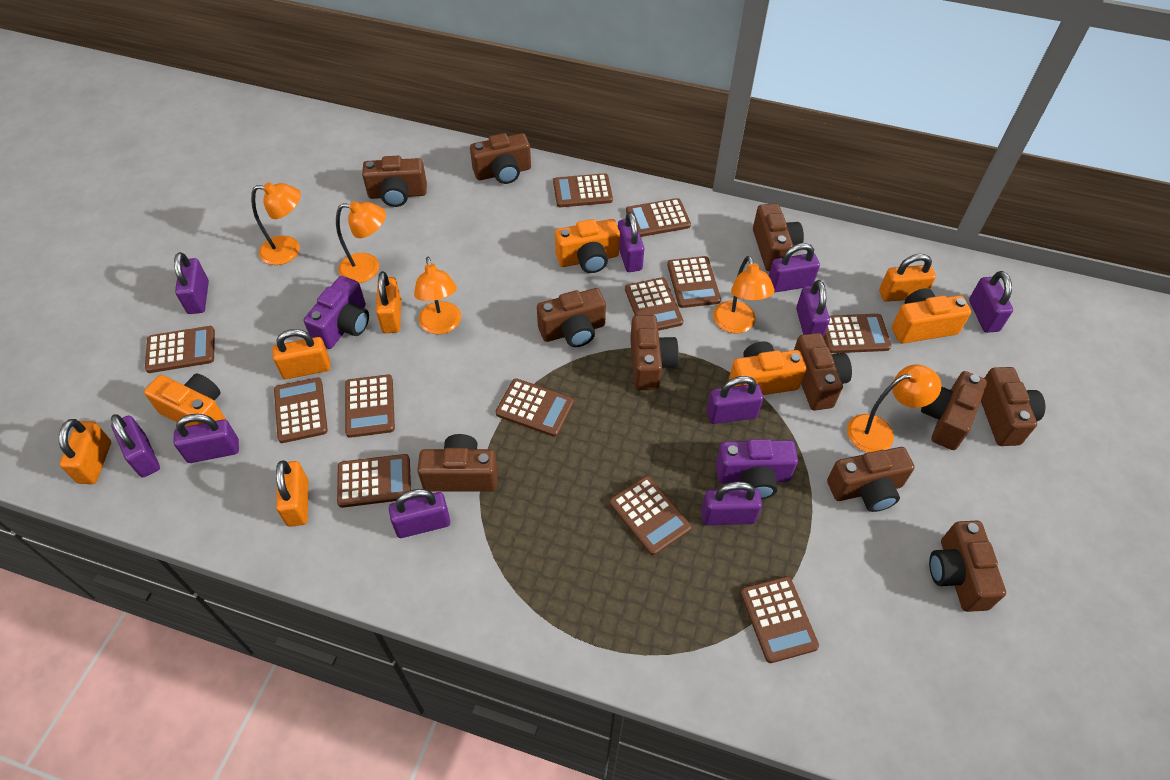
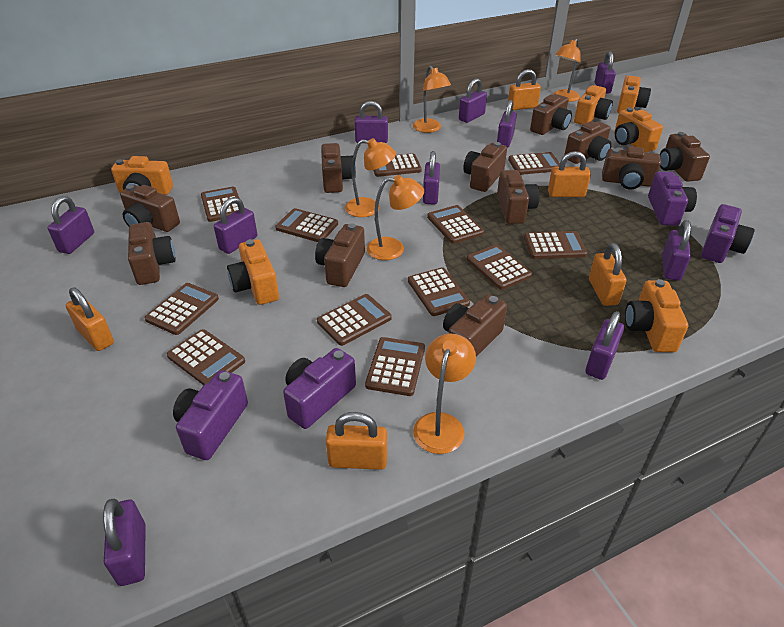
orange camera: 4 -> 6
purple camera: 2 -> 4

